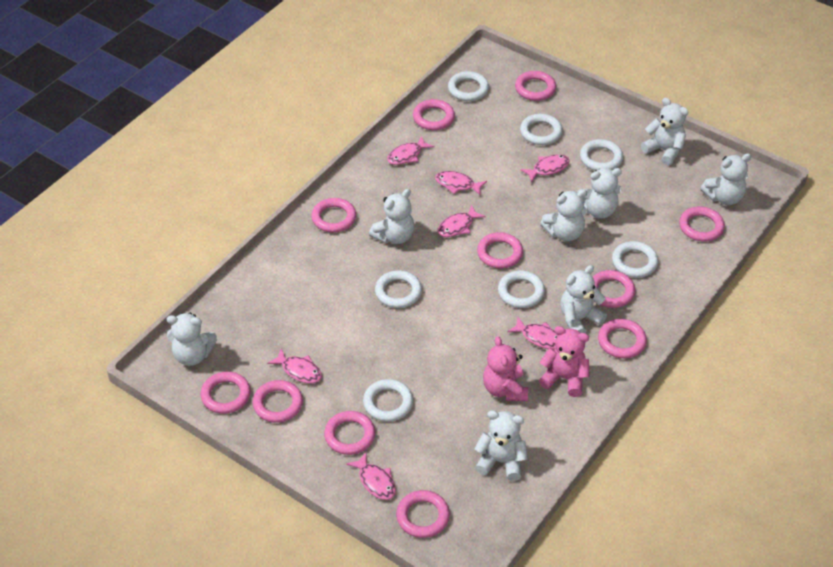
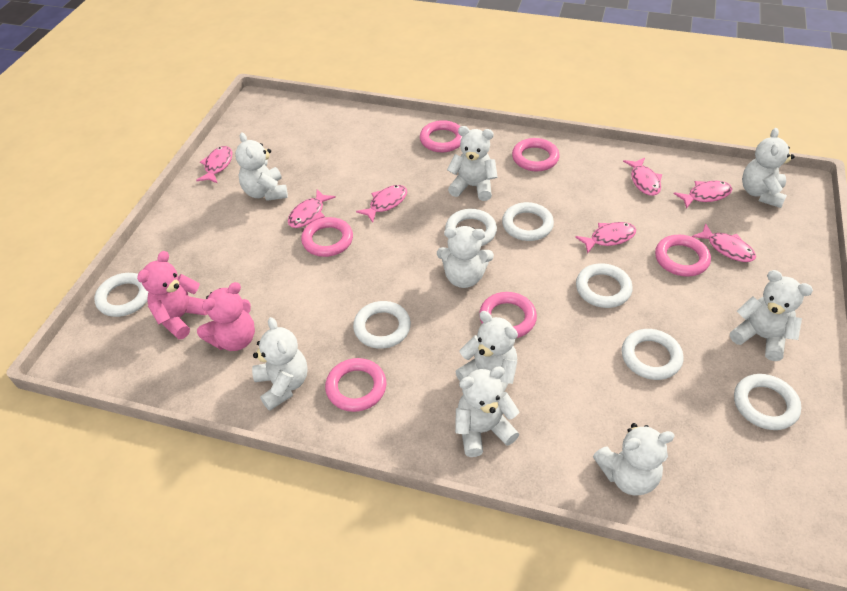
pink ring: 11 -> 6
white teddy bear: 8 -> 9

